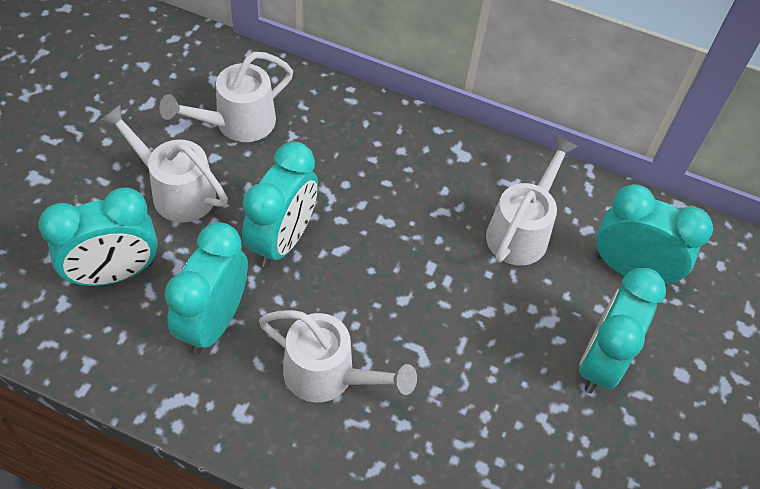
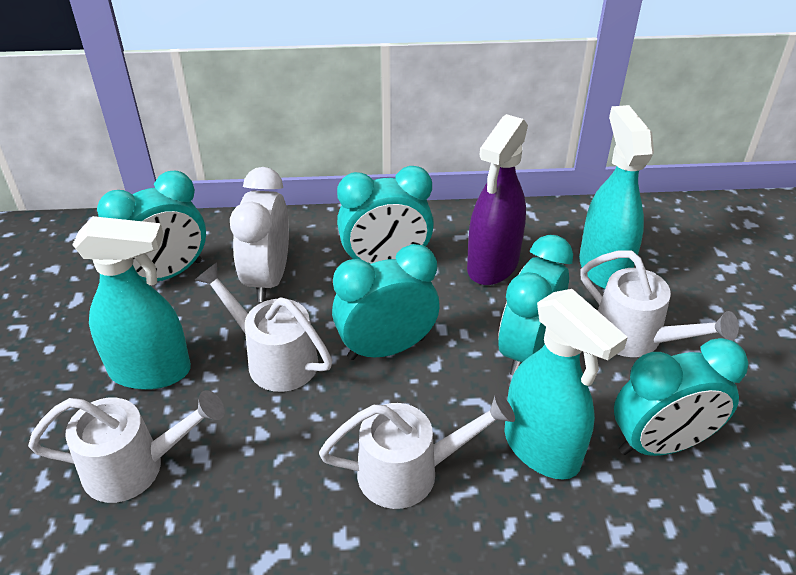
purple spray bottle: 0 -> 1
turquoise spray bottle: 0 -> 3
white clock: 0 -> 1

